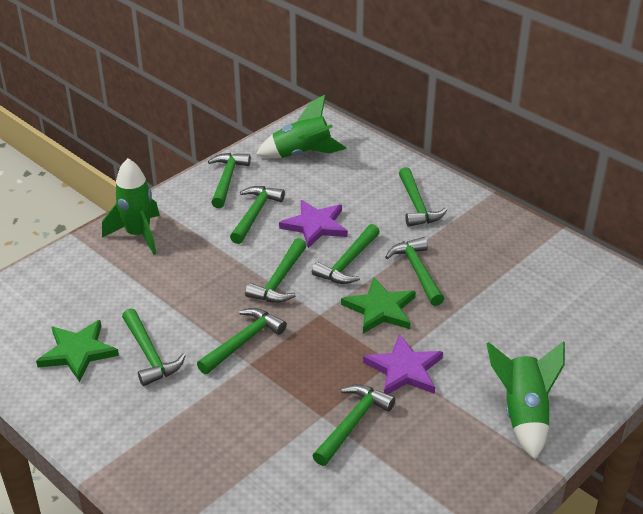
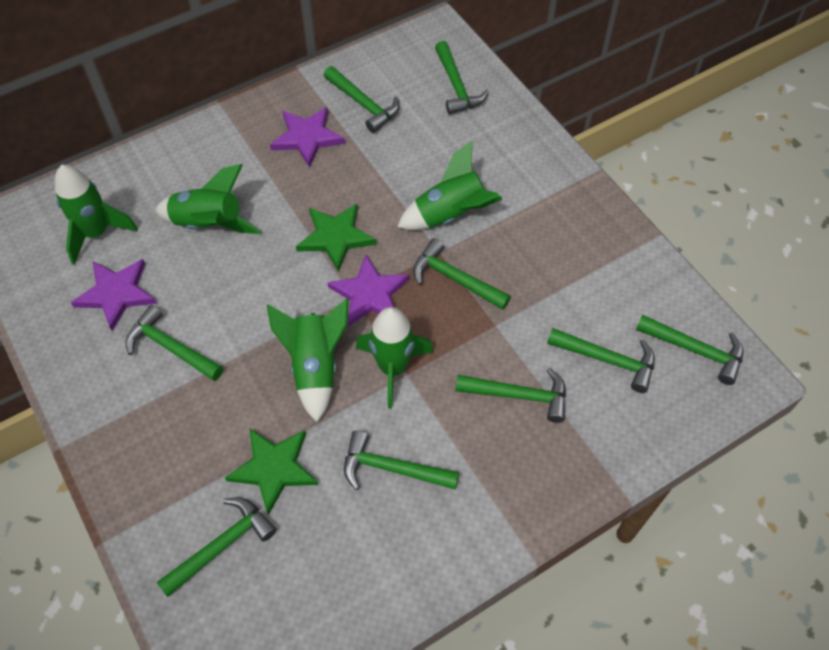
green rocket: 3 -> 5
purple star: 2 -> 3

